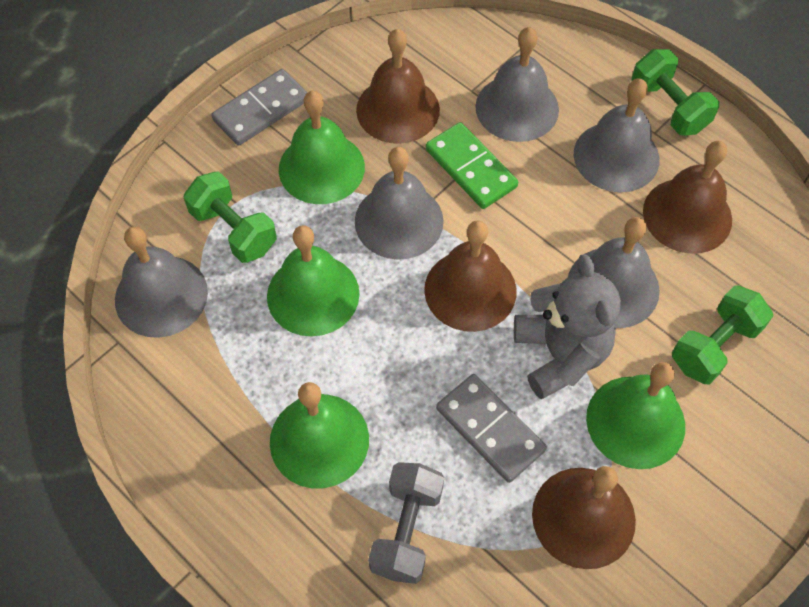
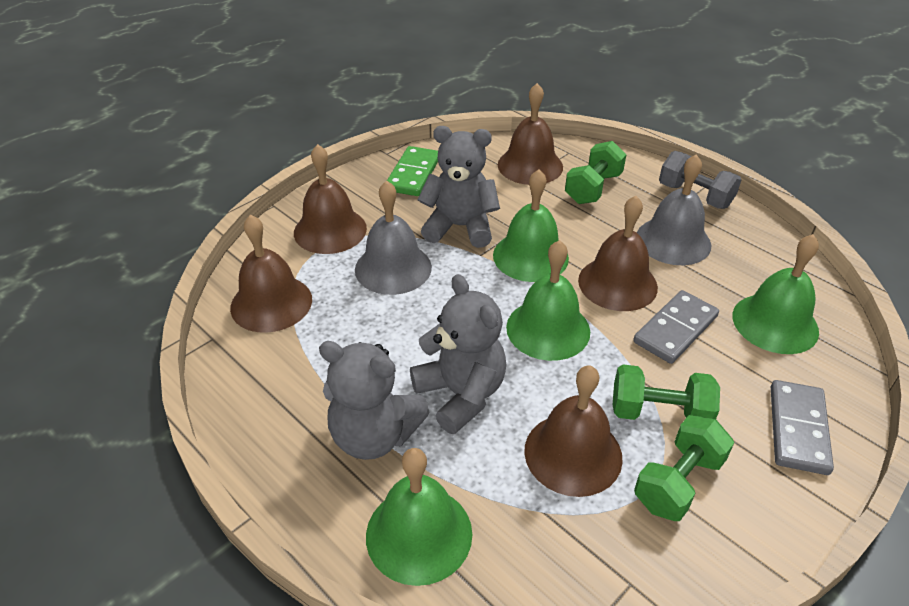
brown bell: 4 -> 5
grey bell: 5 -> 2
grey teddy bear: 1 -> 3

